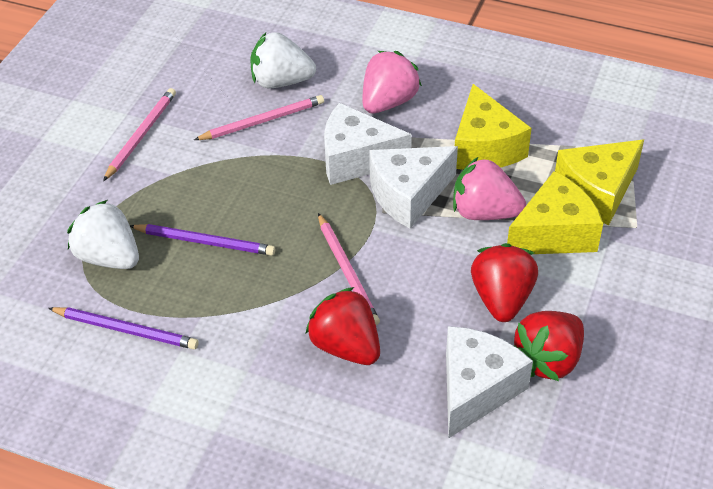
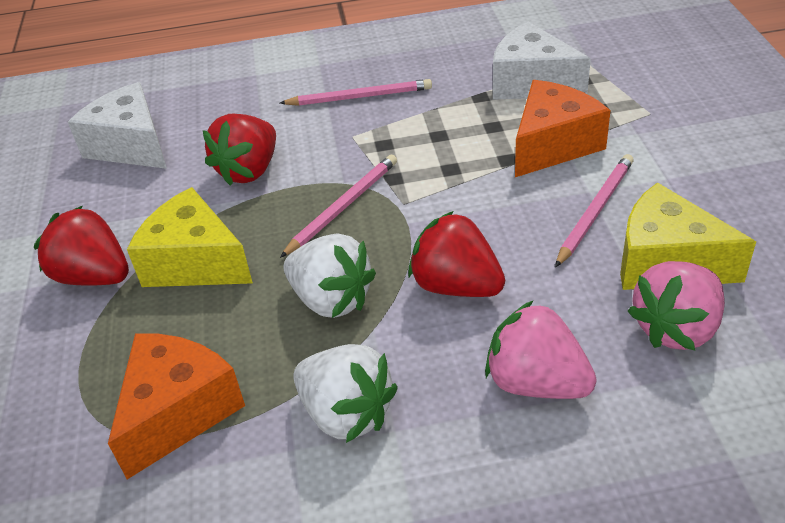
orange cheese: 0 -> 2
purple pencil: 2 -> 0
white cheese: 3 -> 2
yellow cheese: 3 -> 2

